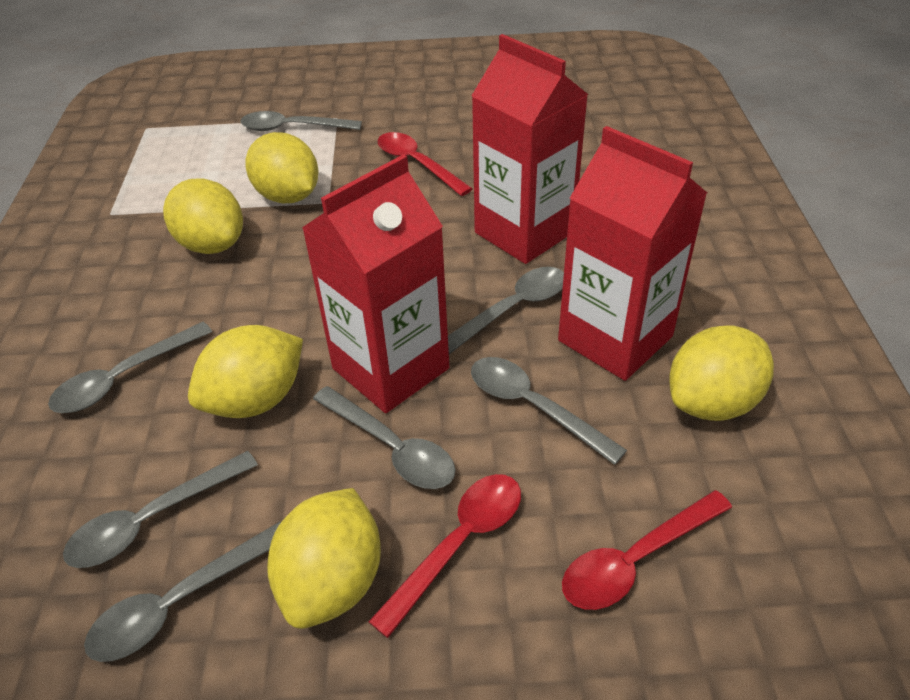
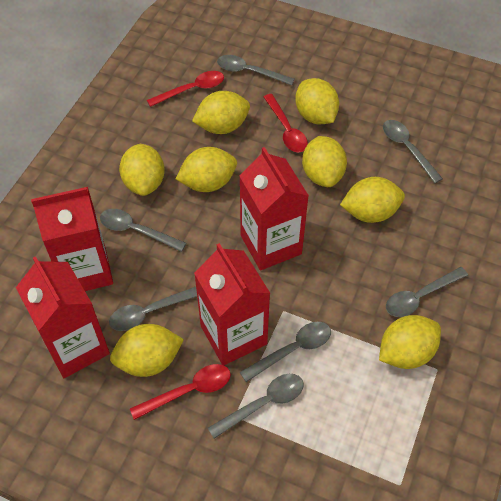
red carton: 3 -> 4
yellow lemon: 5 -> 8

